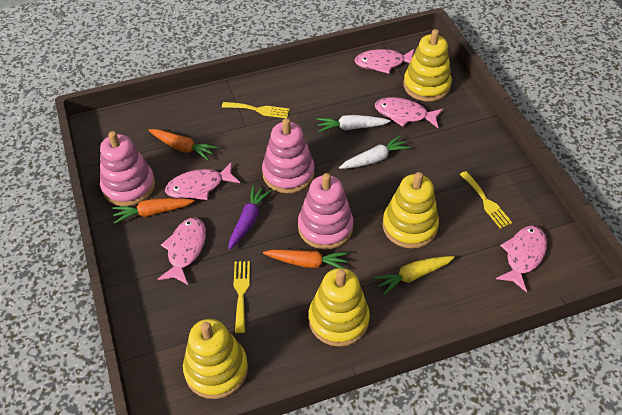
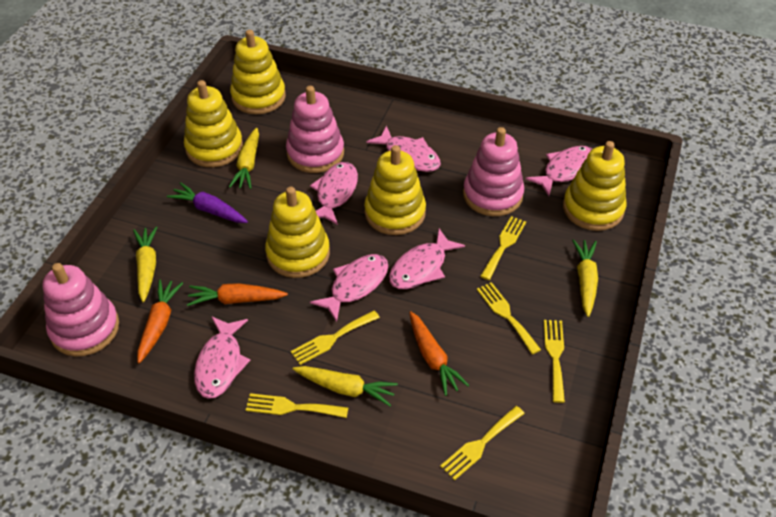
pink fish: 5 -> 6
white carrot: 2 -> 0
yellow carrot: 1 -> 4
yellow fork: 3 -> 6
yellow stacking toy: 4 -> 5

